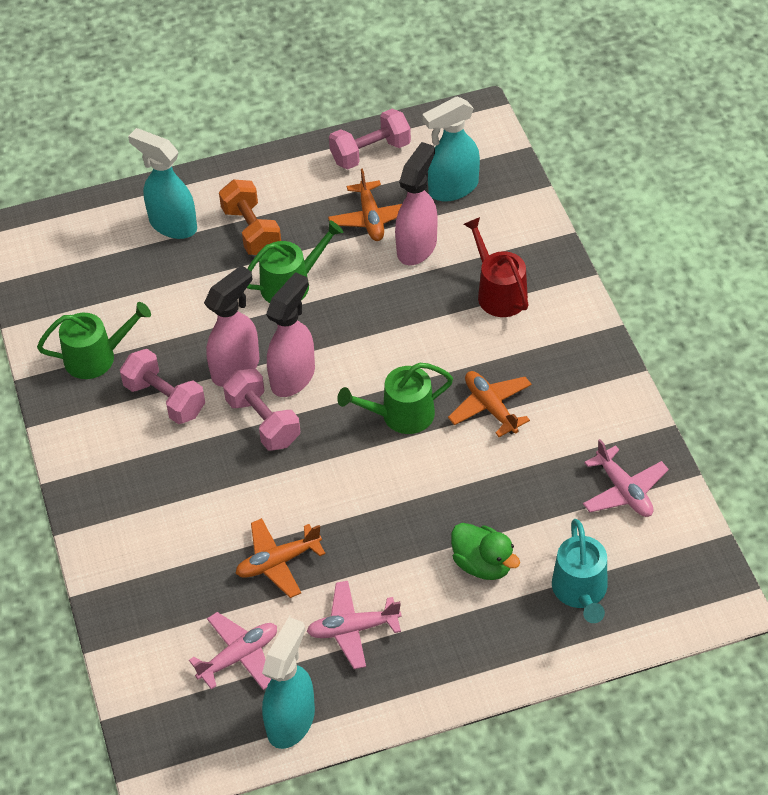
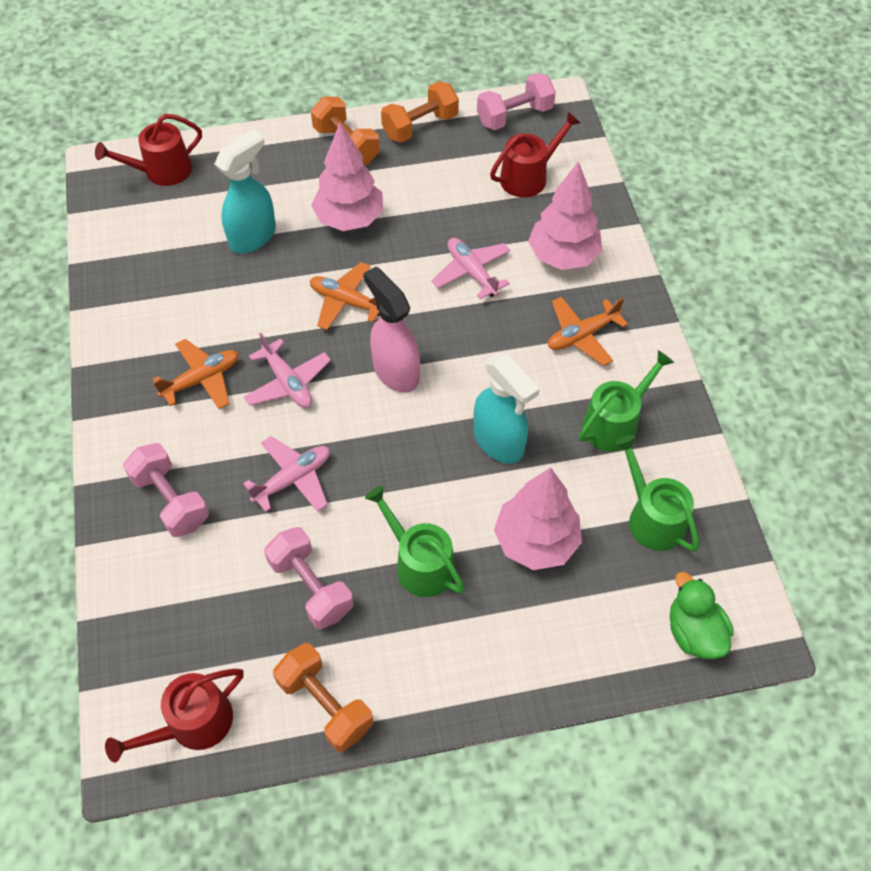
orange dumbbell: 1 -> 3
pink spray bottle: 3 -> 1
pink tree: 0 -> 3
red watering can: 1 -> 3
turquoise spray bottle: 3 -> 2
turquoise watering can: 1 -> 0

